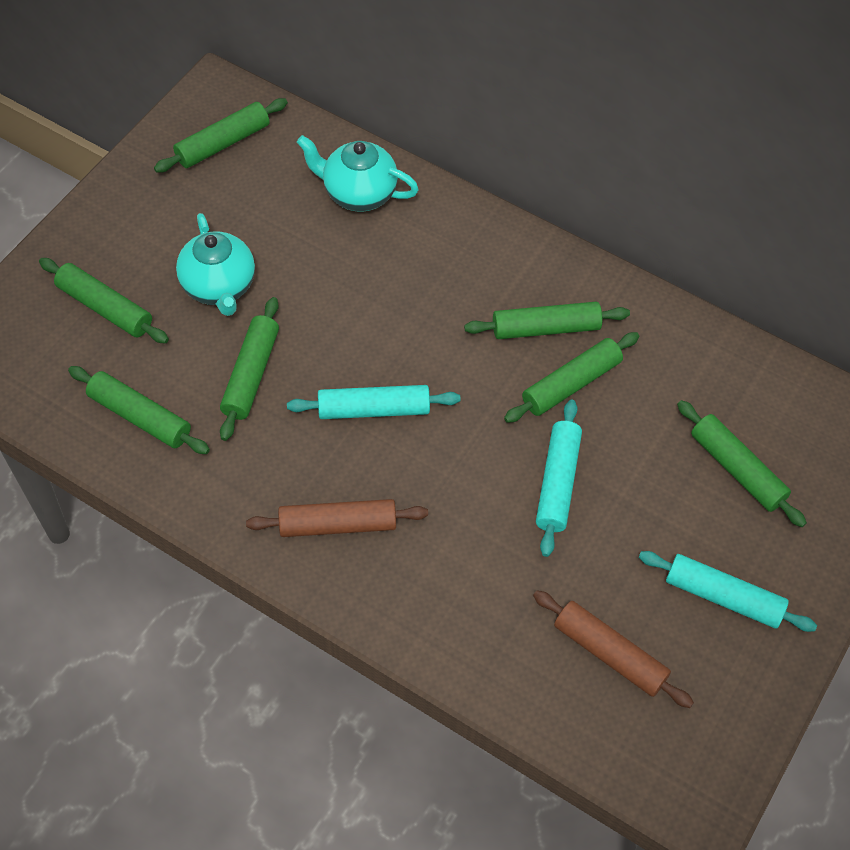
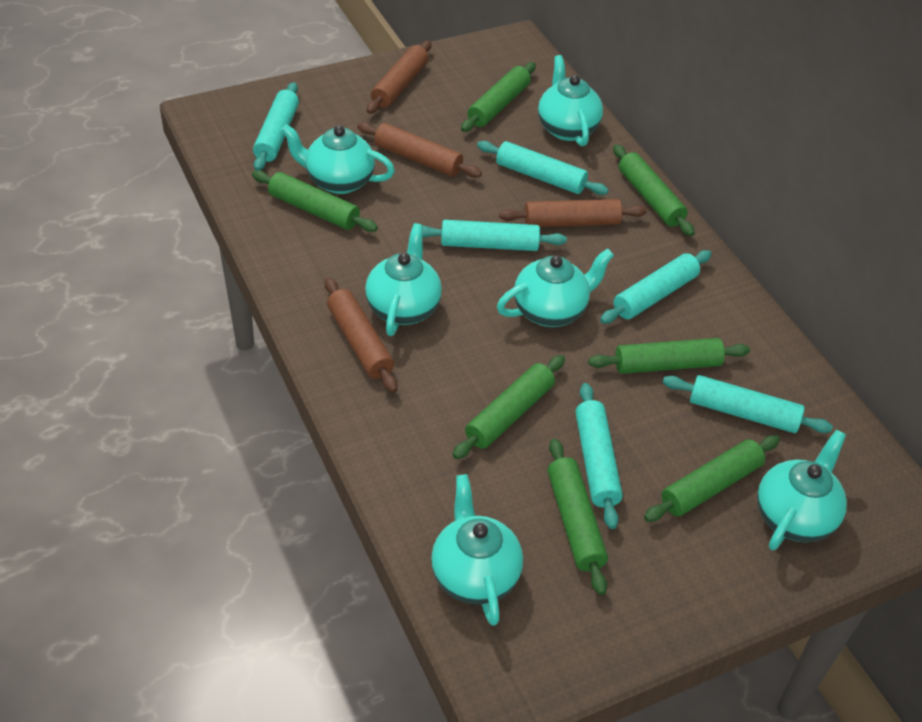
brown rolling pin: 2 -> 4
turquoise rolling pin: 3 -> 6
turquoise teapot: 2 -> 6

